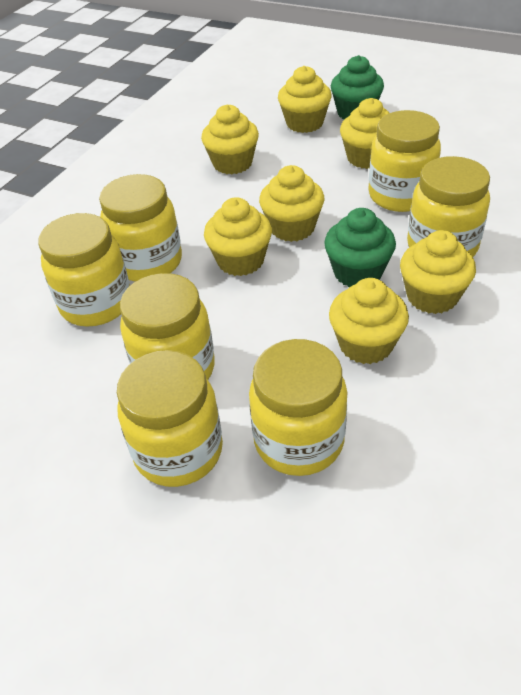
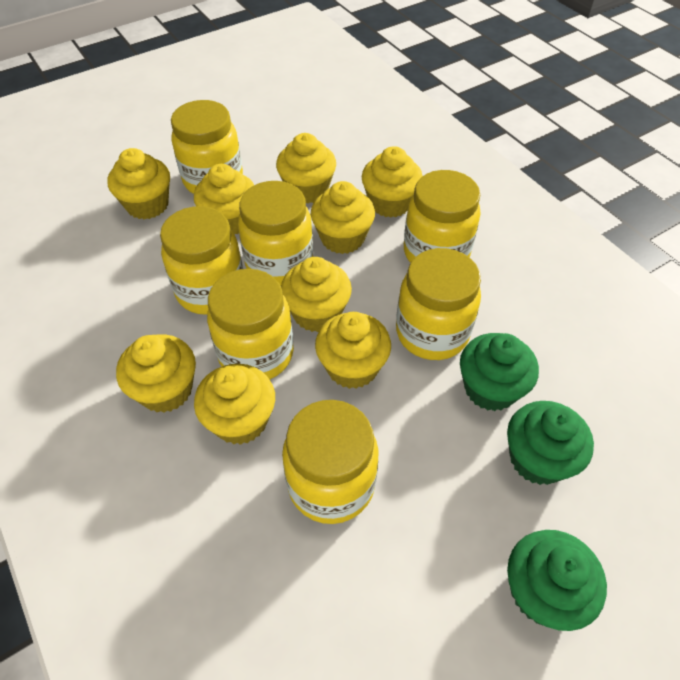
green cupcake: 2 -> 3
yellow cupcake: 7 -> 9

